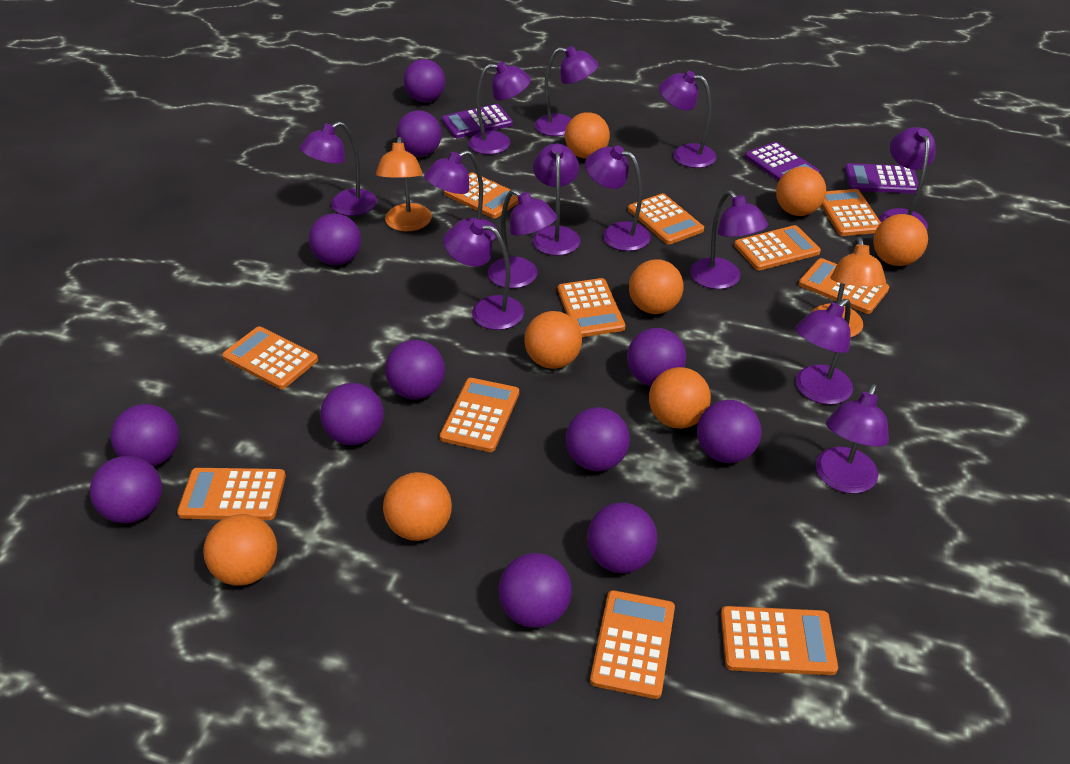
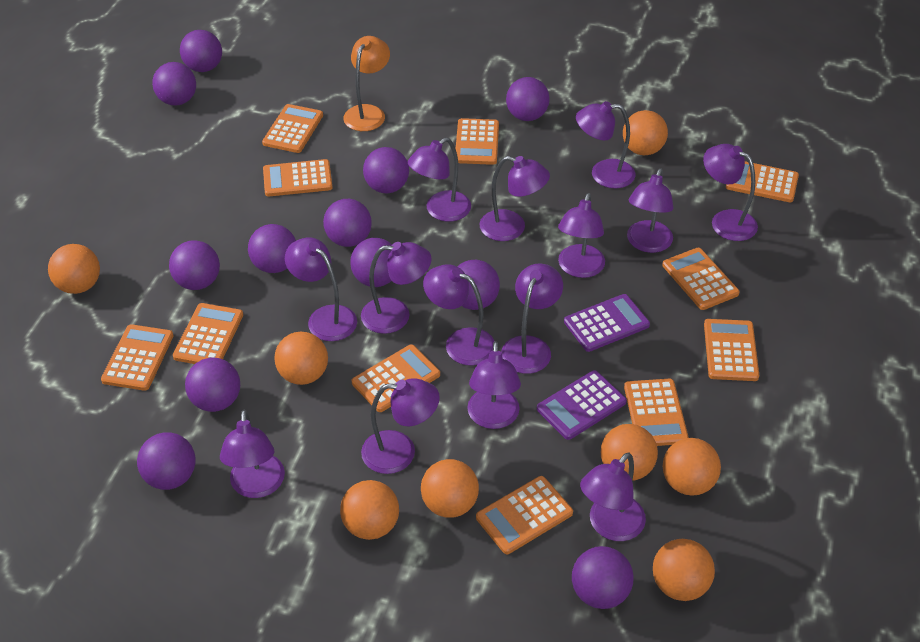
orange lamp: 2 -> 1
purple calculator: 3 -> 2
purple lamp: 13 -> 14

